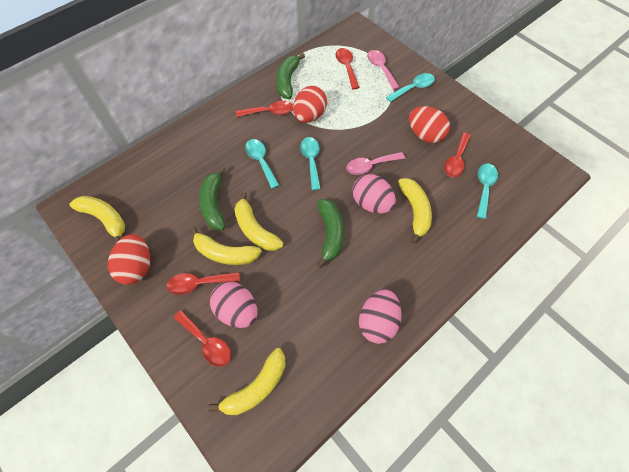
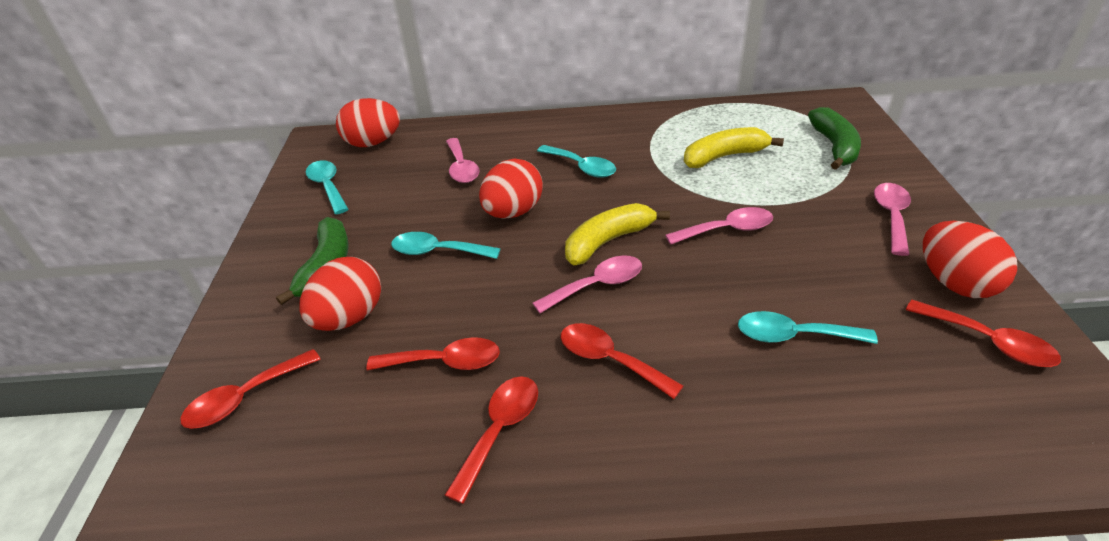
green banana: 3 -> 2
pink egg: 3 -> 0
pink spoon: 2 -> 4
red egg: 3 -> 4
yellow banana: 5 -> 2

